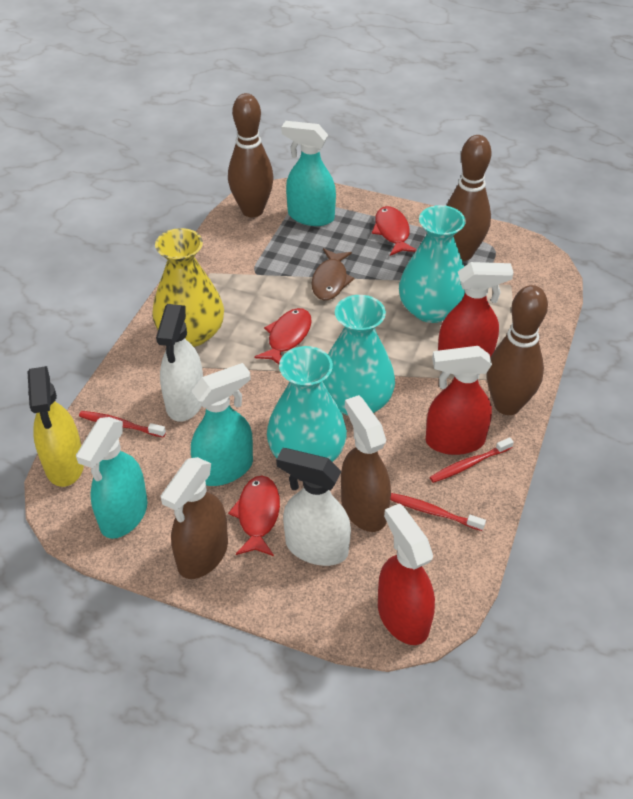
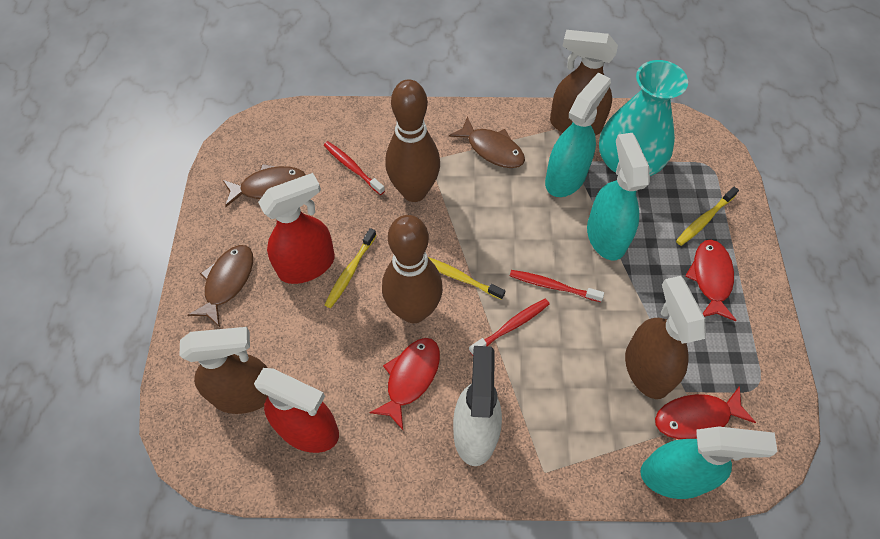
brown bowling pin: 3 -> 2
brown fish: 1 -> 3
brown spray bottle: 2 -> 3
red spray bottle: 3 -> 2
turquoise vase: 3 -> 1
white spray bottle: 2 -> 1
yellow spray bottle: 1 -> 0
yellow toothbrush: 0 -> 3
yellow vase: 1 -> 0

